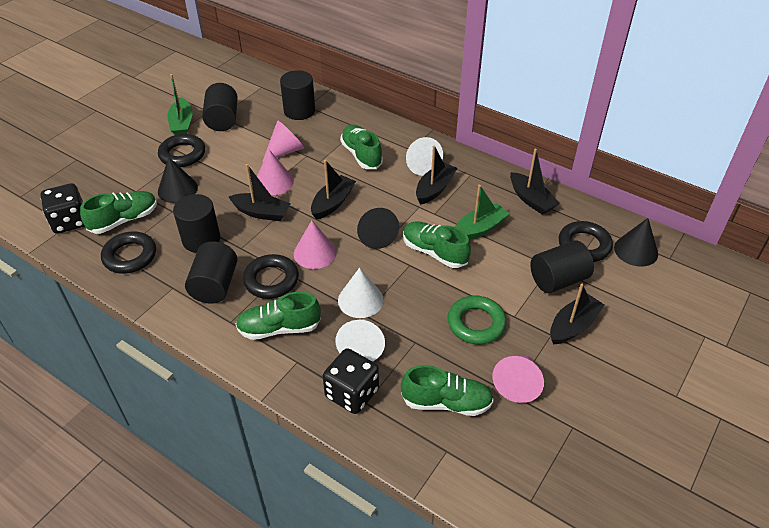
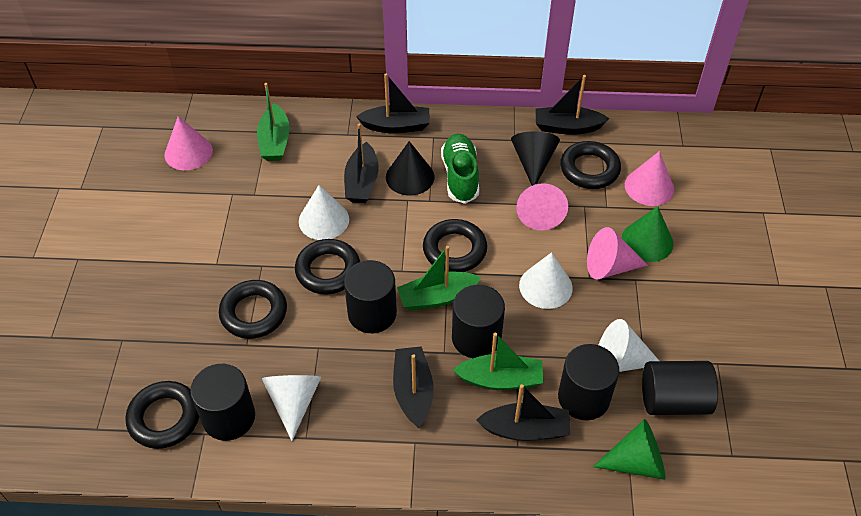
black cone: 3 -> 2
black dice: 2 -> 0
black ring: 4 -> 5
green boat: 2 -> 3
green cone: 0 -> 2
green ring: 1 -> 0
green shoe: 5 -> 1
white cone: 3 -> 4

